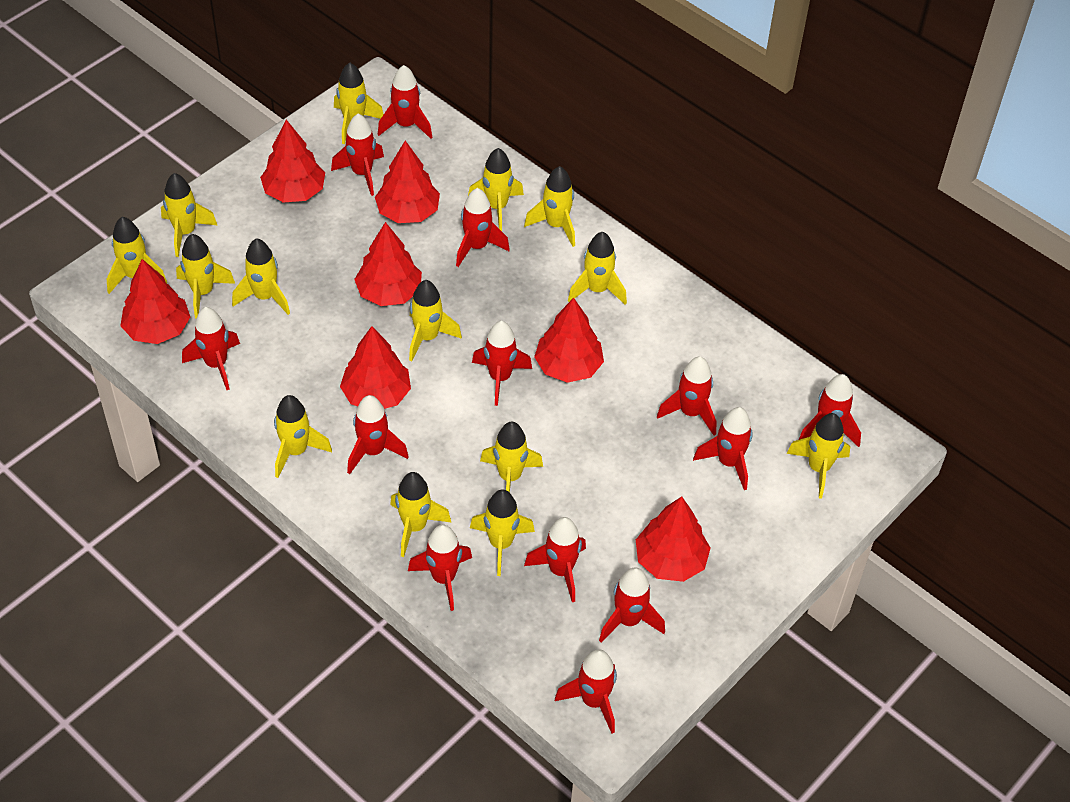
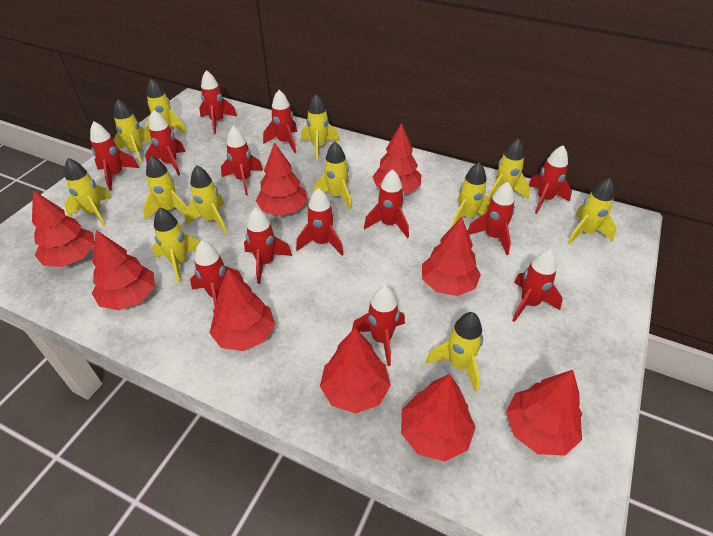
red tree: 7 -> 9
yellow rocket: 14 -> 12

